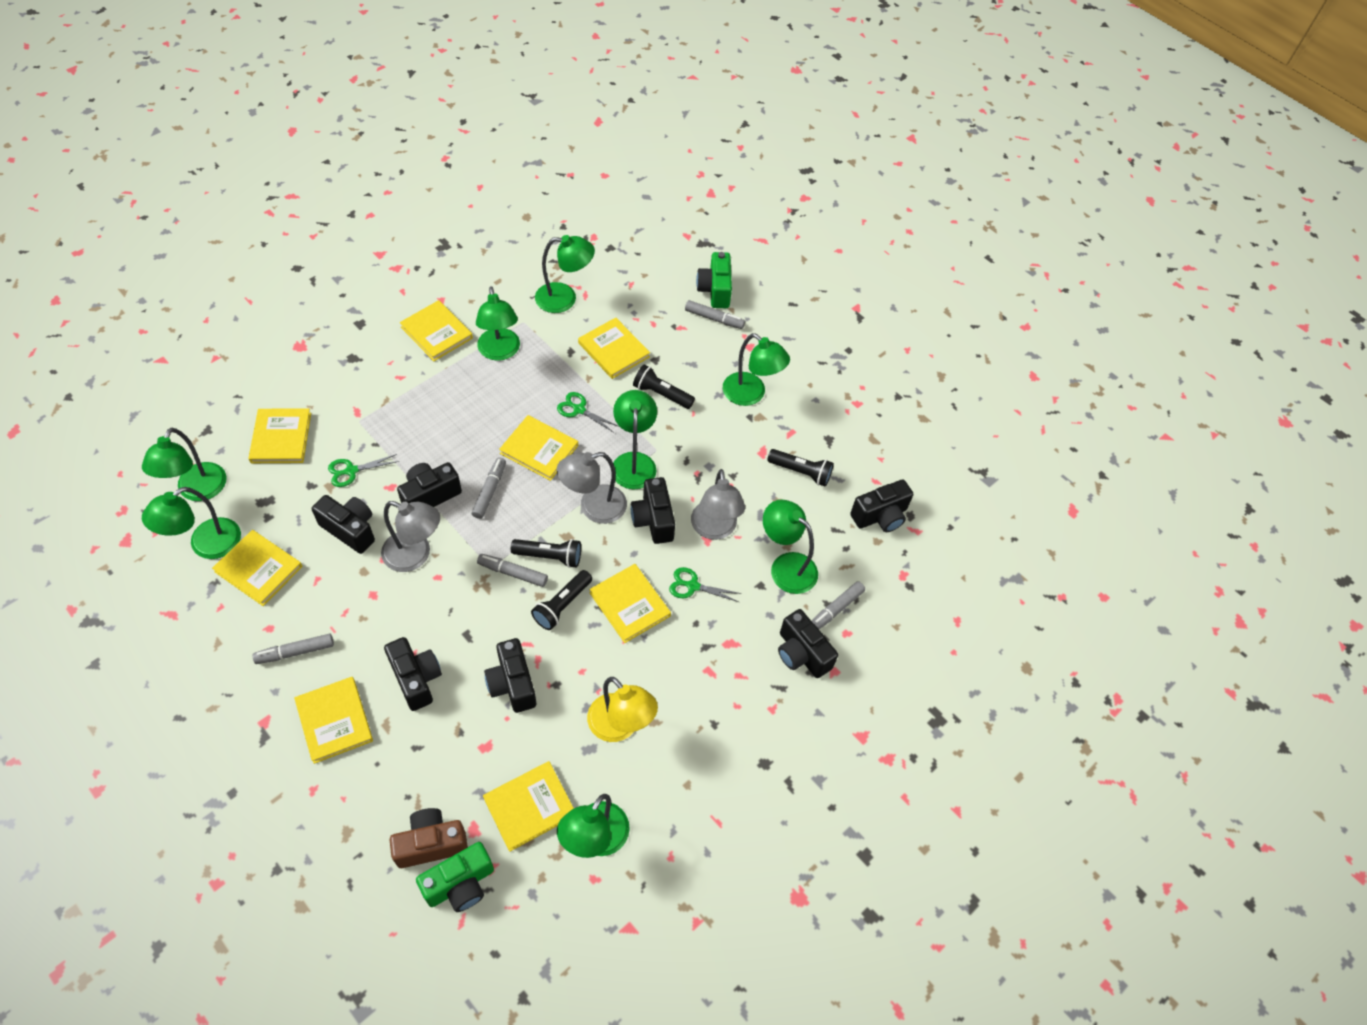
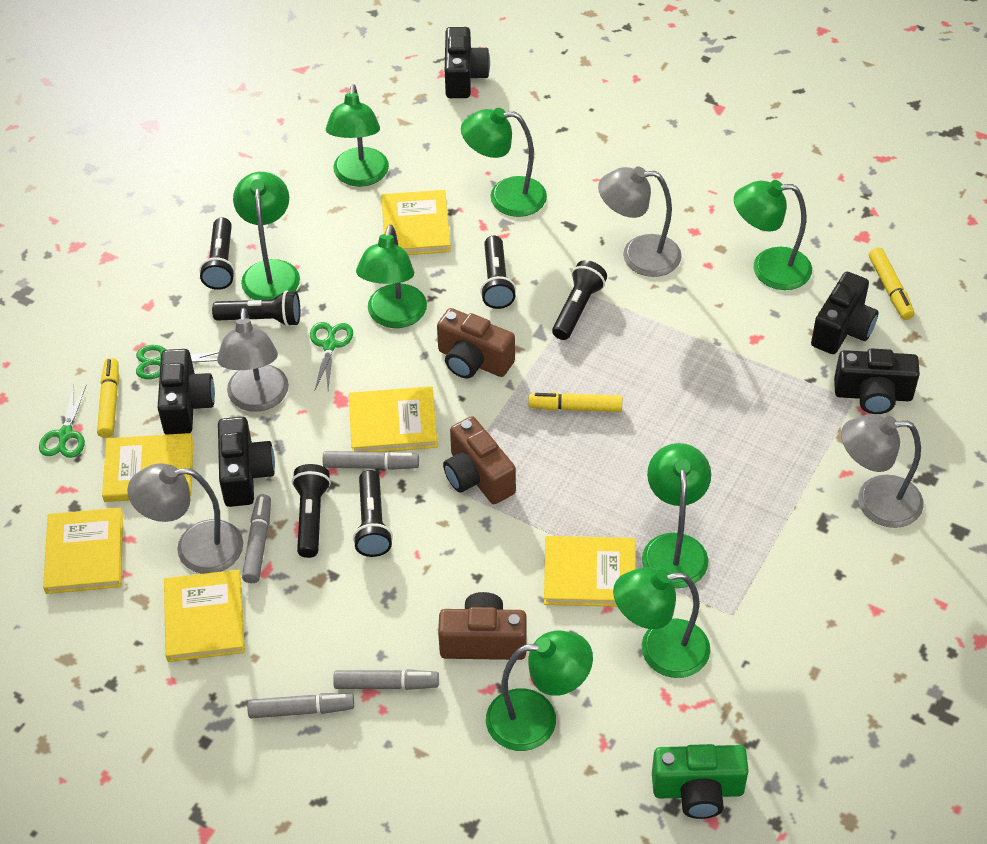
black camera: 7 -> 5
black flashlight: 4 -> 6
brown camera: 1 -> 3
green camera: 2 -> 1
grey lamp: 3 -> 4
grey marker: 5 -> 4
yellow book: 8 -> 6
yellow lamp: 1 -> 0
yellow marker: 0 -> 3

